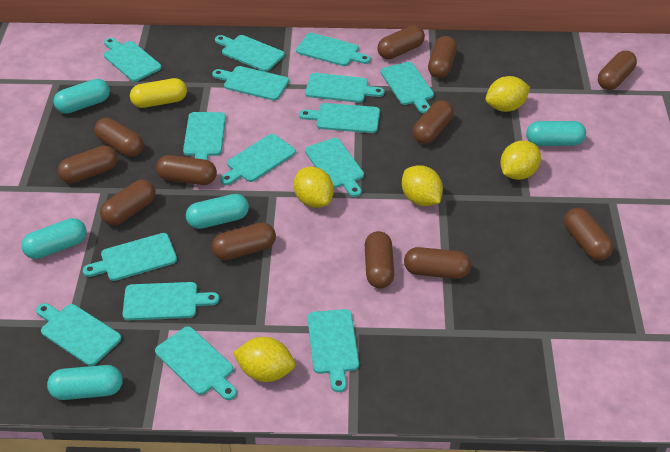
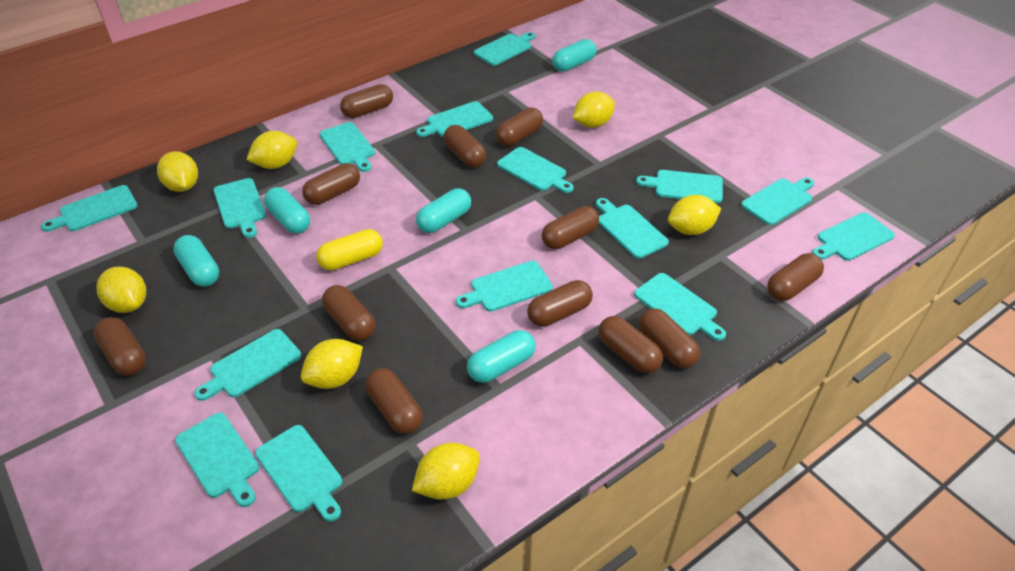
yellow lemon: 5 -> 7

